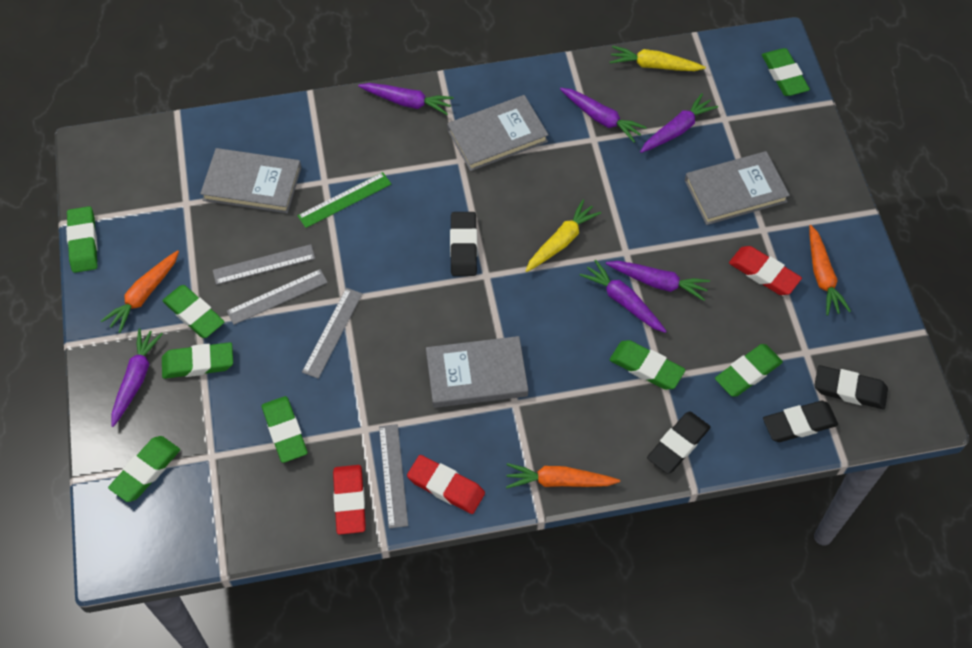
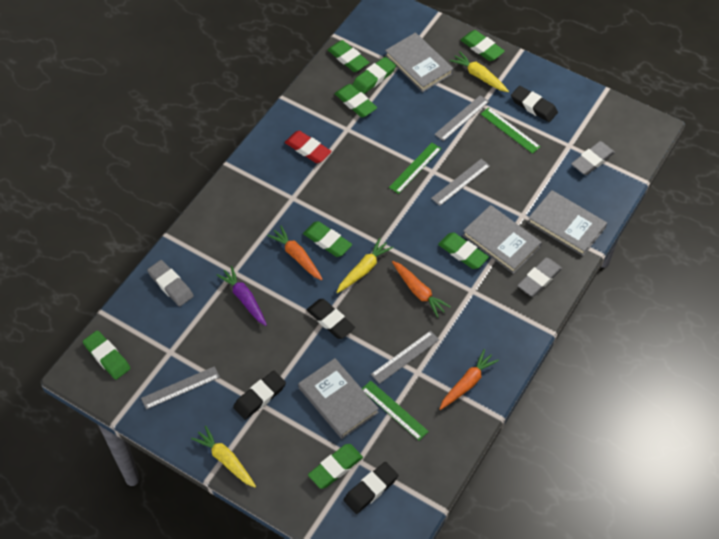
green ruler: 1 -> 3
grey eraser: 0 -> 3
purple carrot: 6 -> 1
red eraser: 3 -> 1
yellow carrot: 2 -> 3

